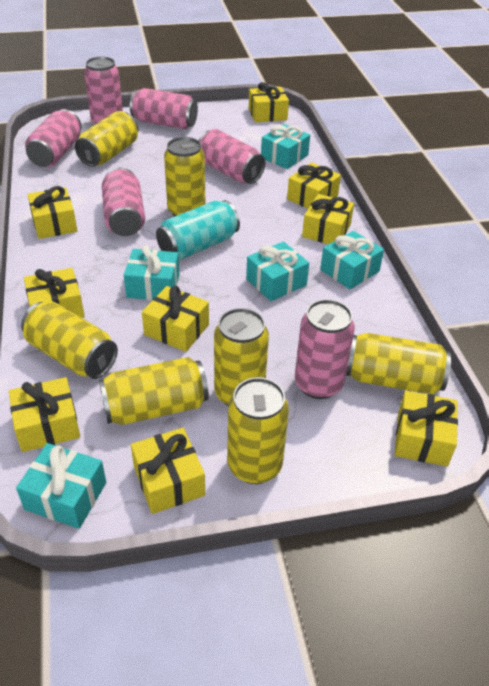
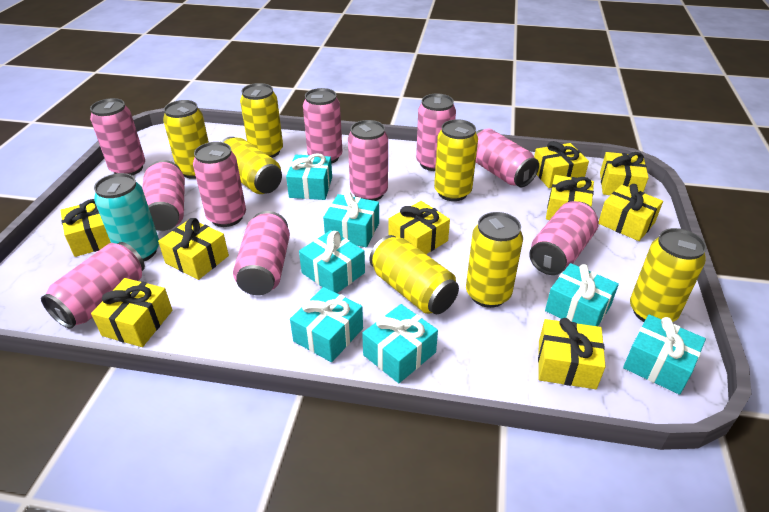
pink can: 6 -> 10
turquoise gift: 5 -> 7

